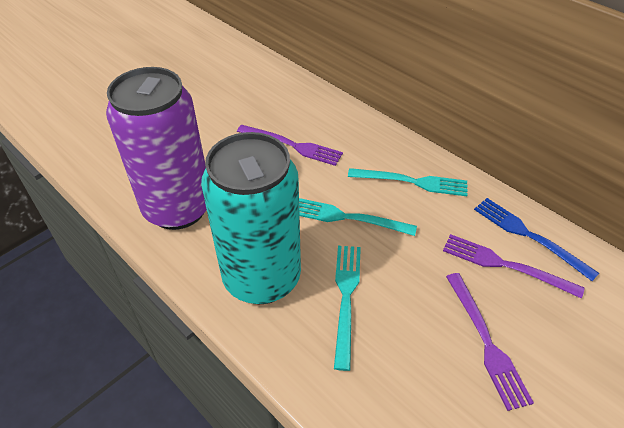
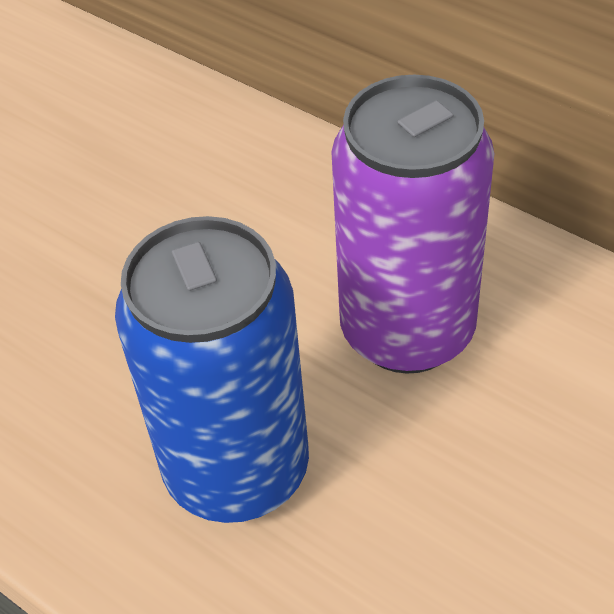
blue can: 0 -> 1
blue fork: 1 -> 0
purple fork: 3 -> 0
turquoise can: 1 -> 0
turquoise fork: 3 -> 0

